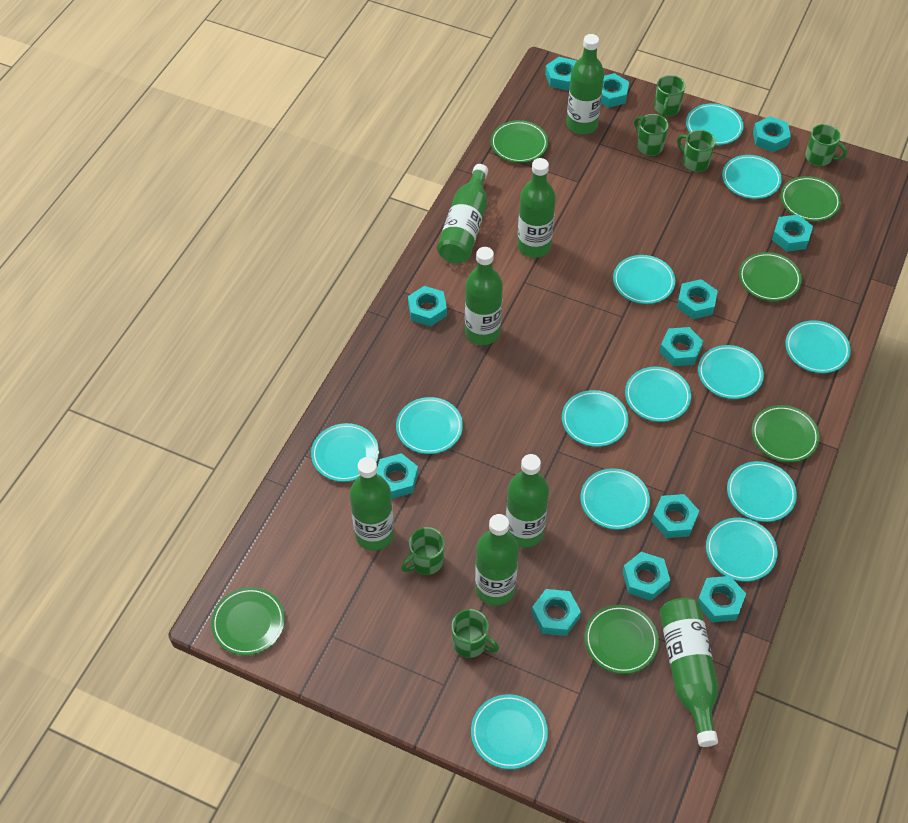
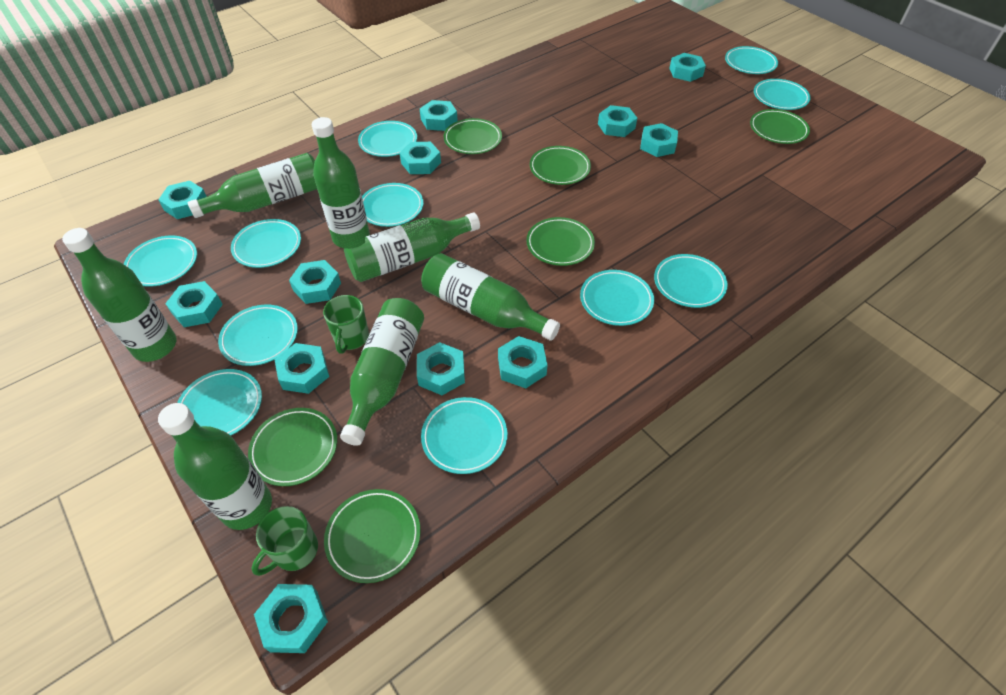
green bottle: 8 -> 7
green mug: 6 -> 2
turquoise plate: 13 -> 11

